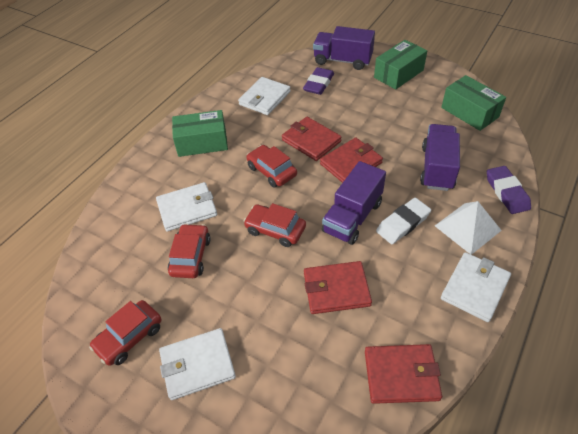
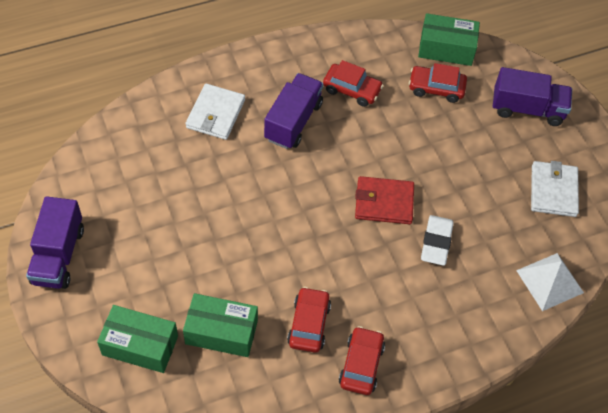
purple eraser: 2 -> 0
red wallet: 4 -> 1
white wallet: 4 -> 2

